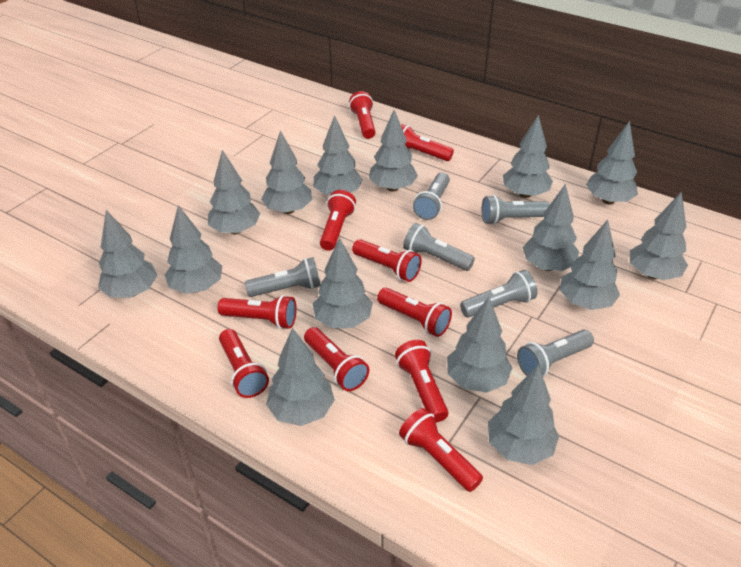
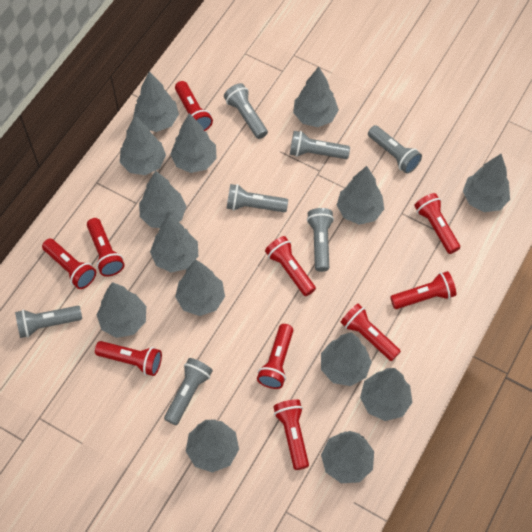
grey flashlight: 6 -> 7
grey tree: 15 -> 14

